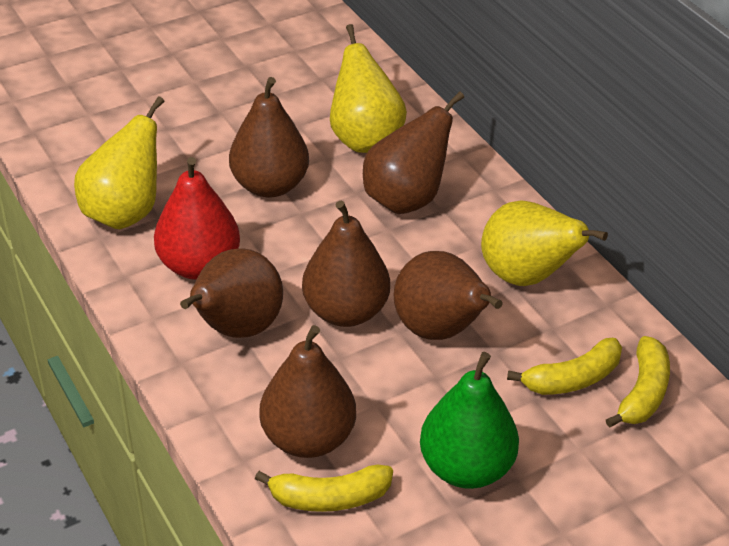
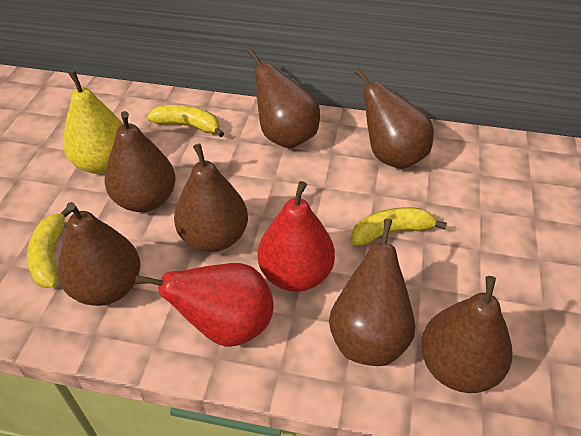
brown pear: 6 -> 7
green pear: 1 -> 0
red pear: 1 -> 2
yellow pear: 3 -> 1

